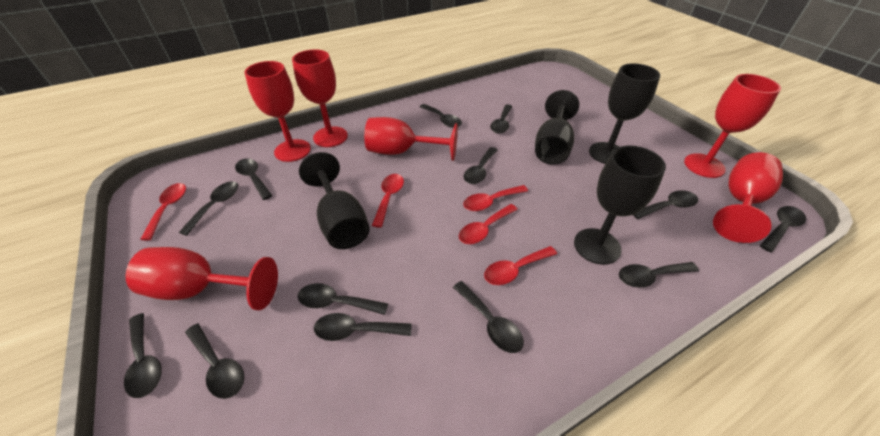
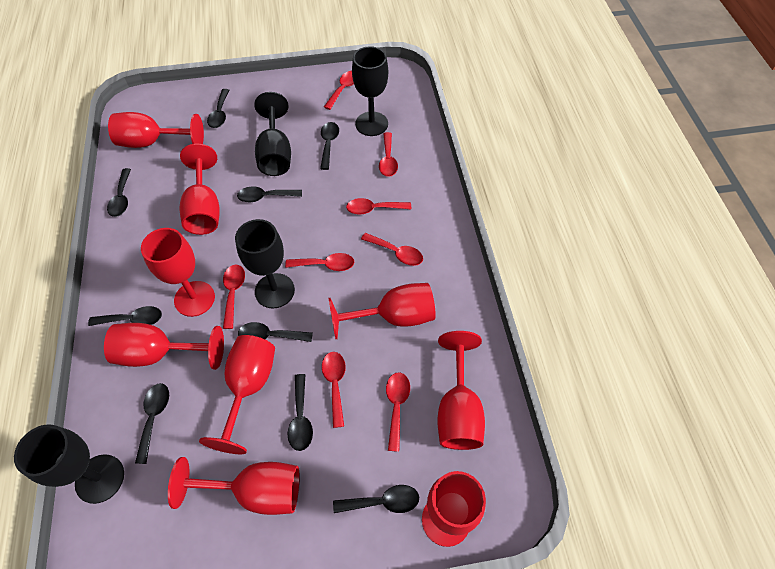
black spoon: 13 -> 9
red goblet: 6 -> 9
red spoon: 5 -> 8

